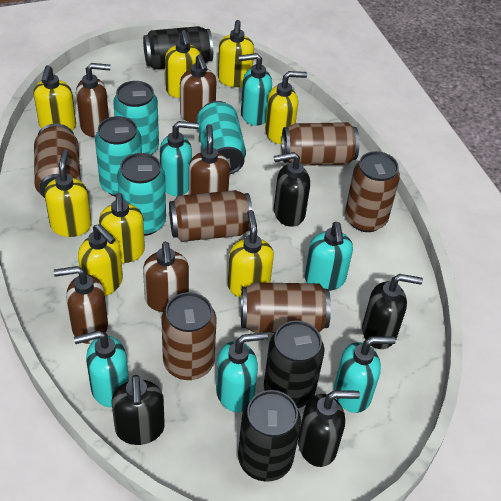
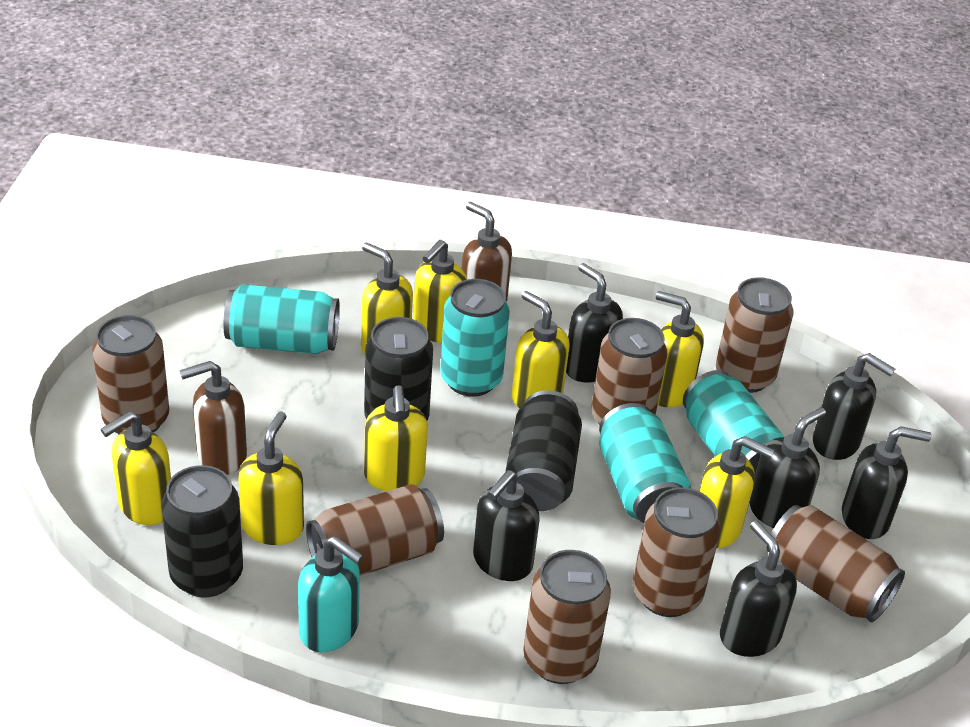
black soap dispenser: 4 -> 6
brown can: 6 -> 7
brown soap dispenser: 5 -> 2
turquoise soap dispenser: 6 -> 1

